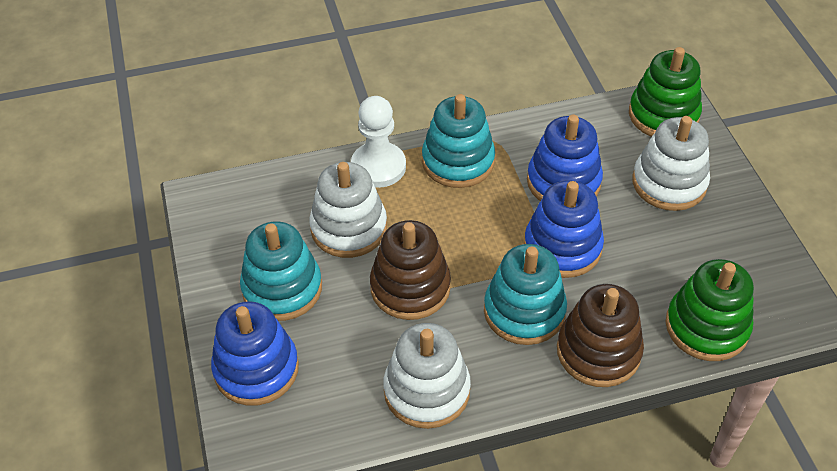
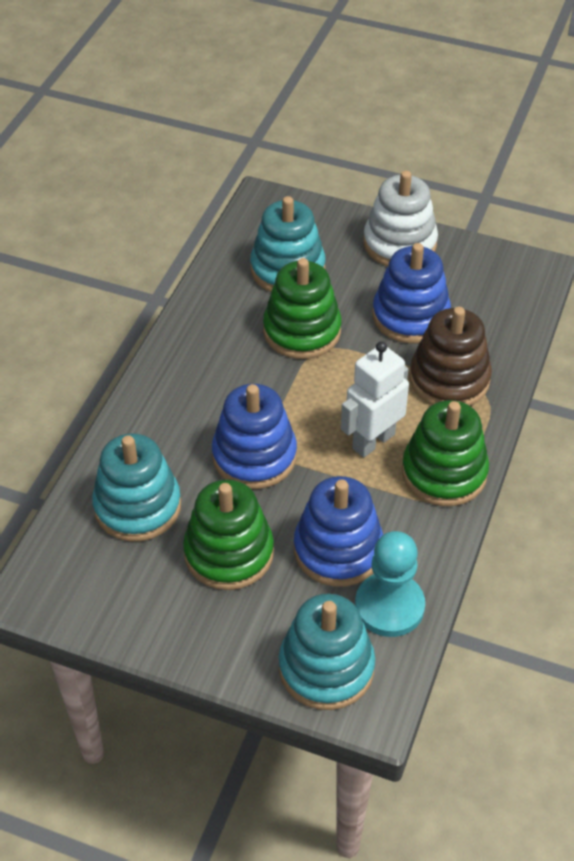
brown stacking toy: 2 -> 1
green stacking toy: 2 -> 3
turquoise pawn: 0 -> 1
white pawn: 1 -> 0
white robot: 0 -> 1
white stacking toy: 3 -> 1

